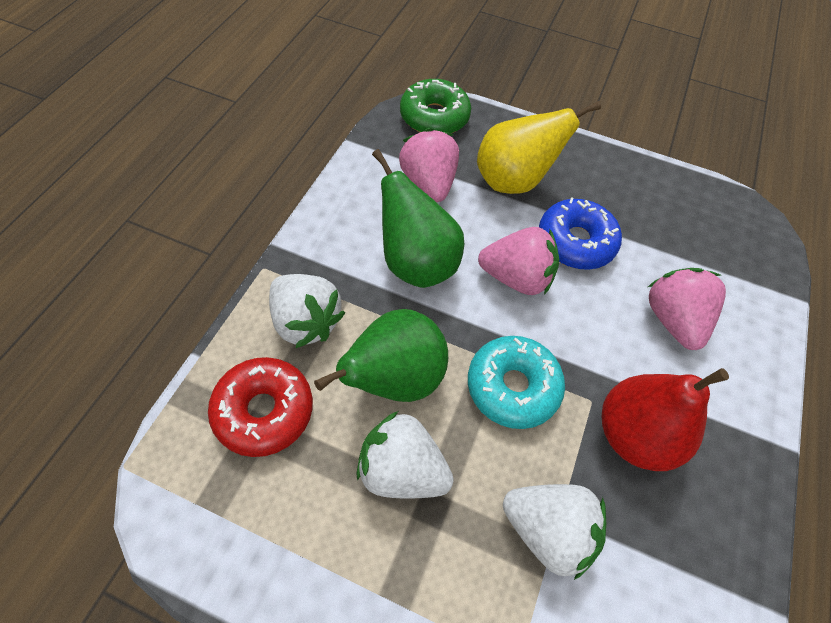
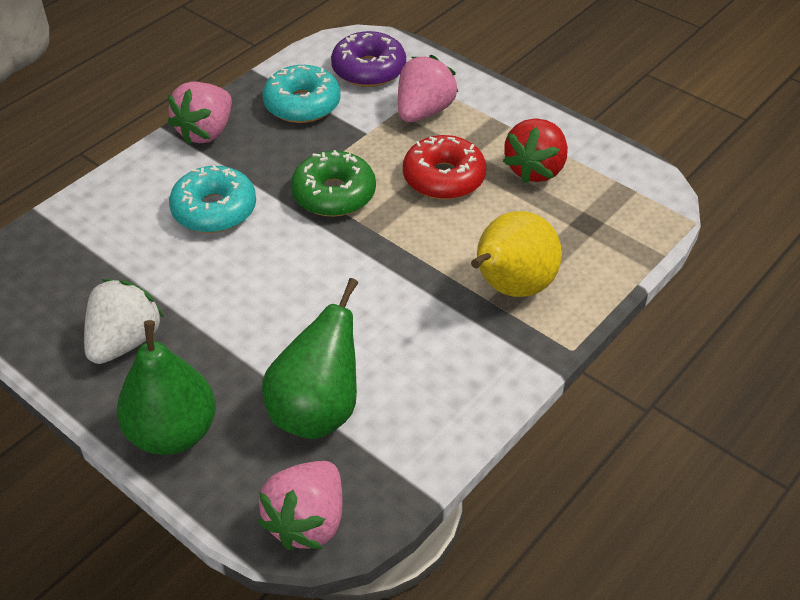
blue donut: 1 -> 0
purple donut: 0 -> 1
red pear: 1 -> 0
red strawberry: 0 -> 1
turquoise donut: 1 -> 2
white strawberry: 3 -> 1

